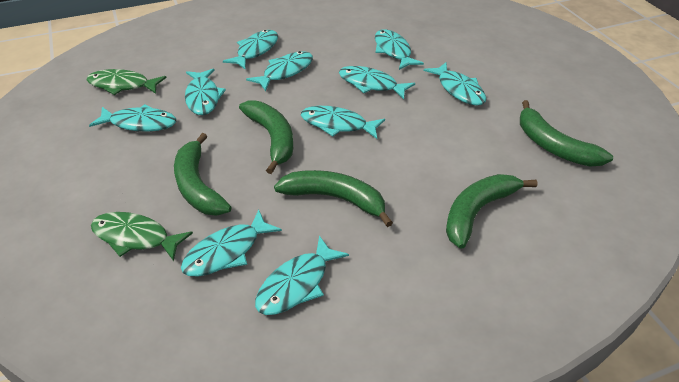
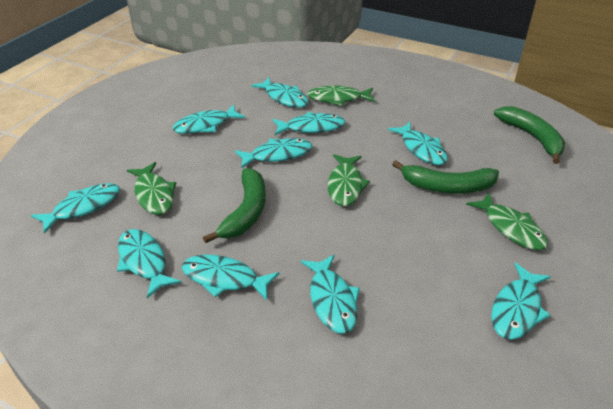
green banana: 5 -> 3
green fish: 2 -> 4

